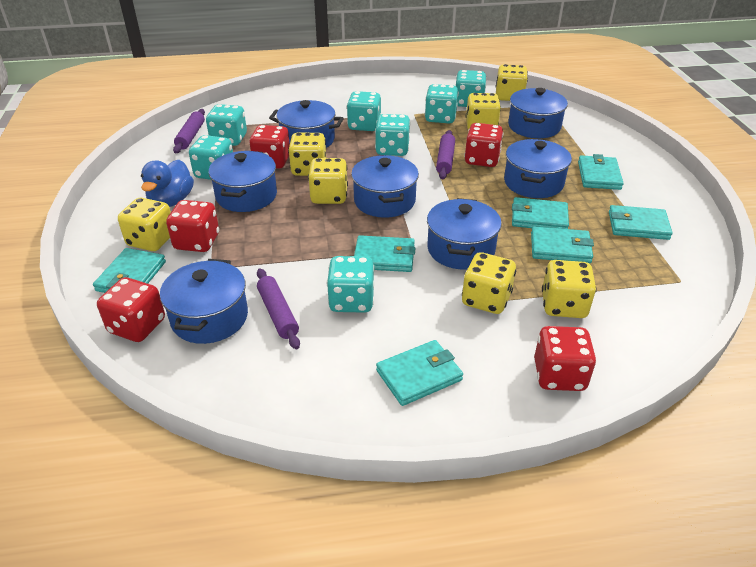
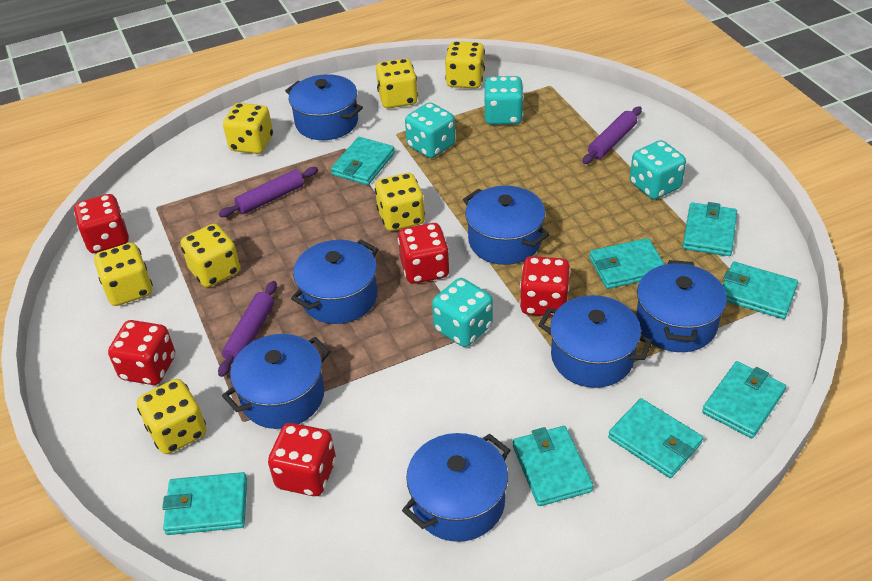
blue duck: 1 -> 0
turquoise dice: 7 -> 4
turquoise wallet: 7 -> 8

